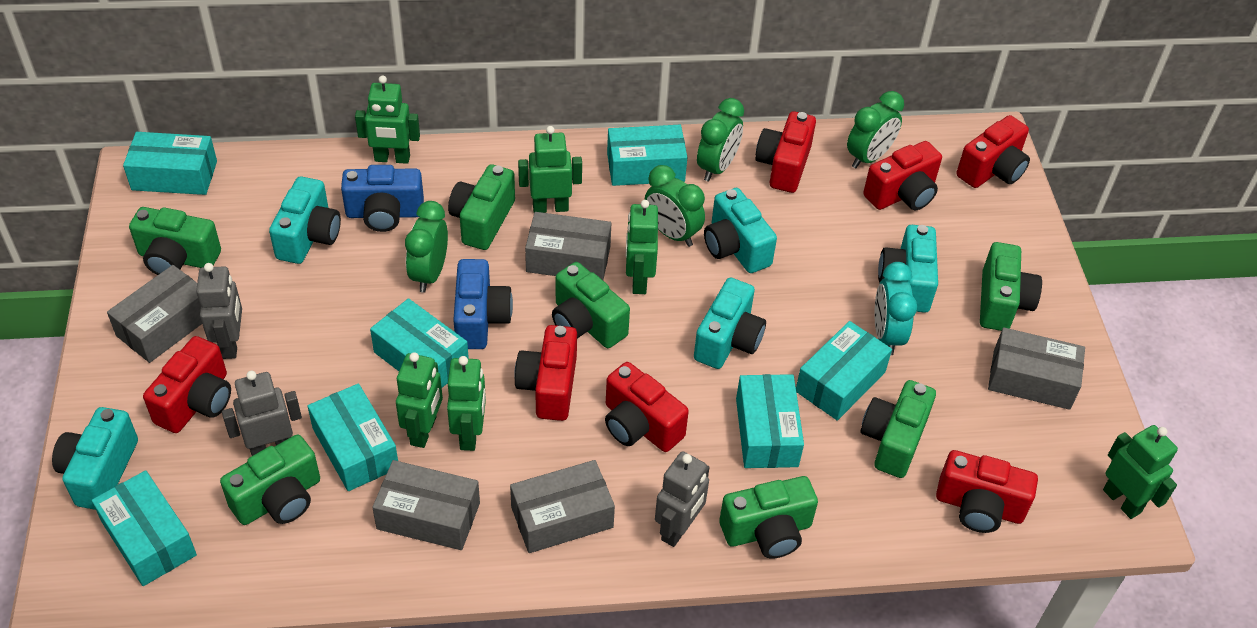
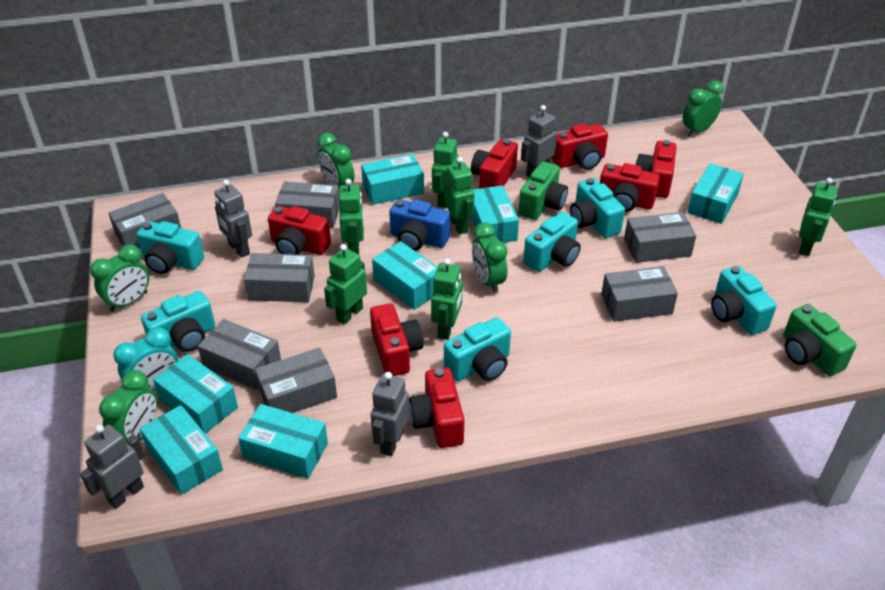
blue camera: 2 -> 1
green camera: 7 -> 2
green clock: 4 -> 5
grey box: 5 -> 7
grey robot: 3 -> 4
turquoise camera: 5 -> 6

